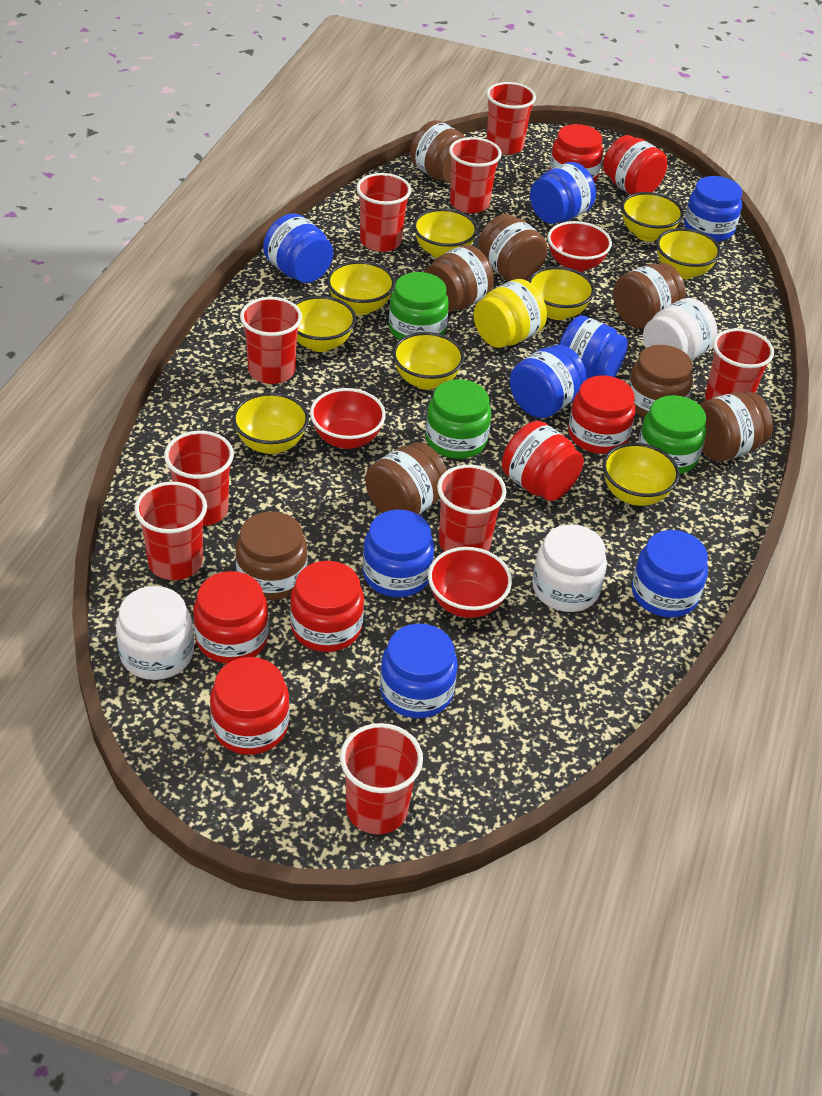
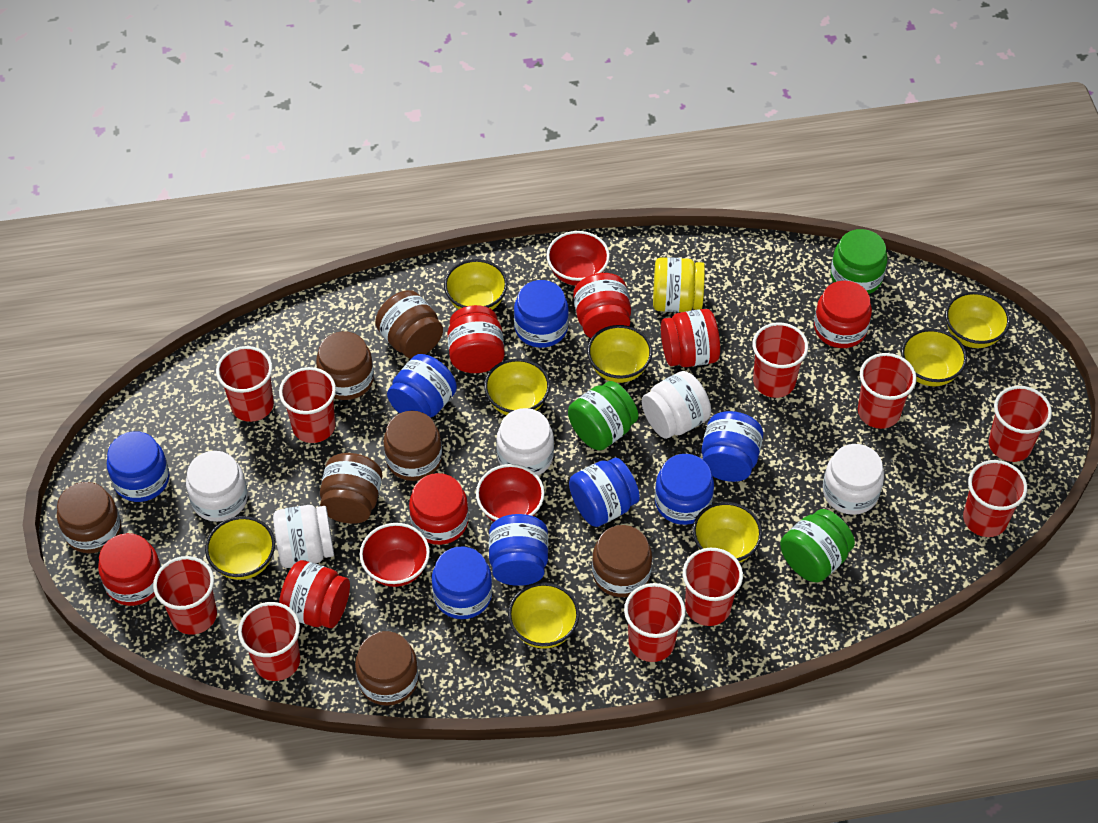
brown jar: 8 -> 7
red cup: 9 -> 10
white jar: 3 -> 5
yellow bowl: 9 -> 8

